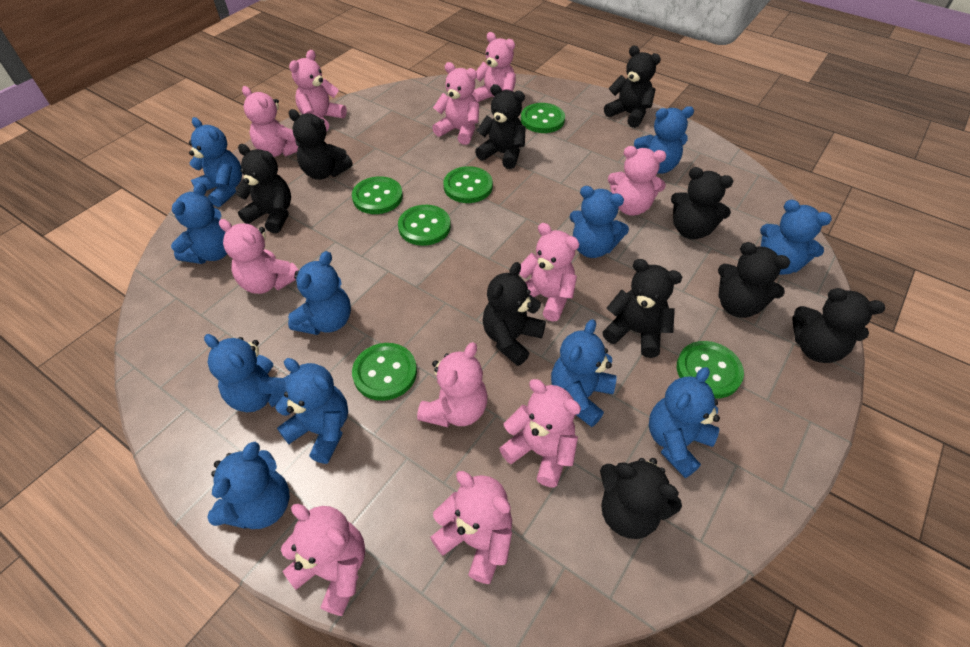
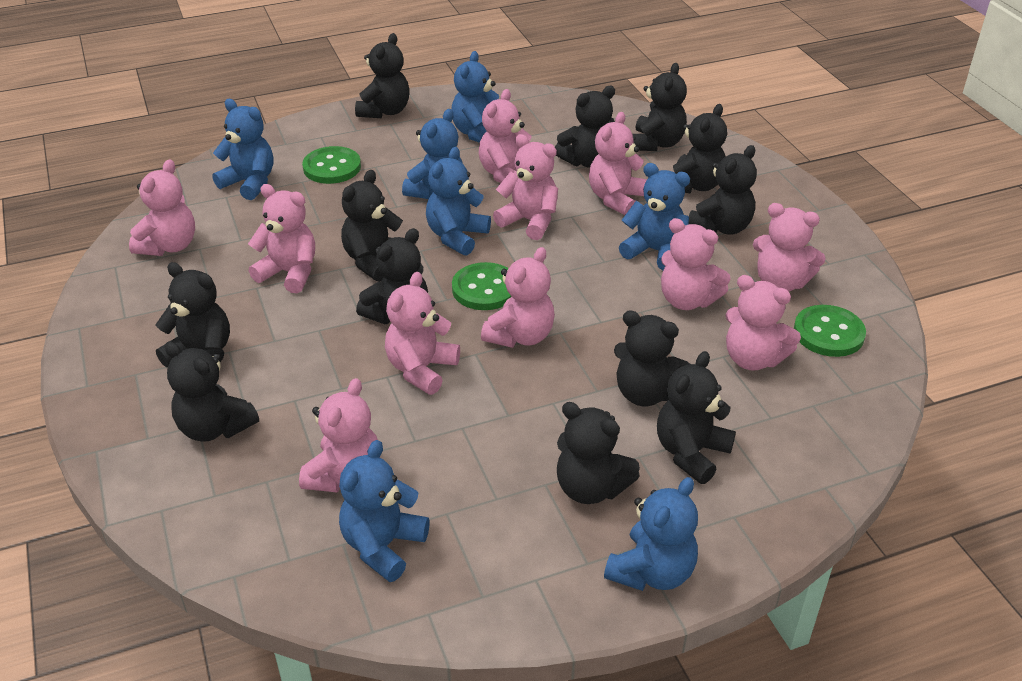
black teddy bear: 10 -> 12
blue teddy bear: 11 -> 7
green button: 6 -> 3

